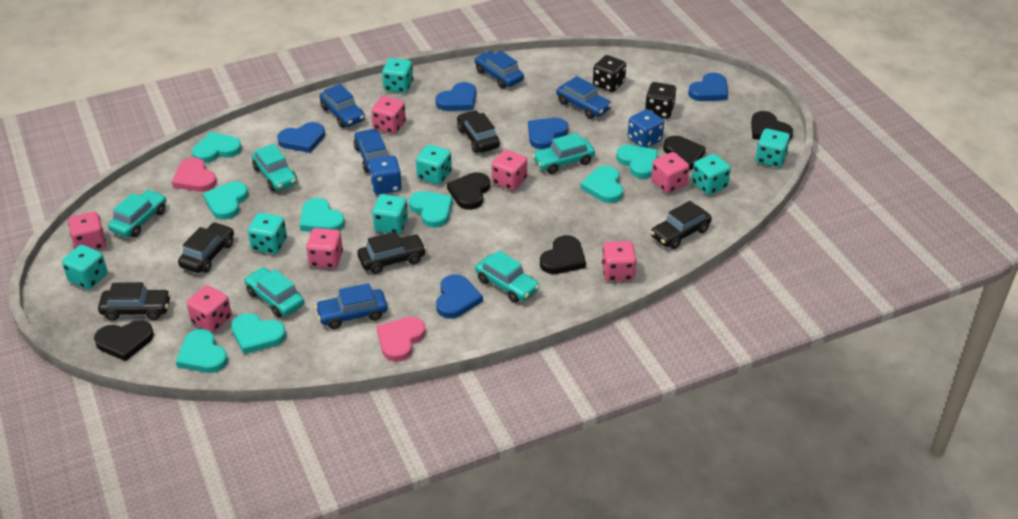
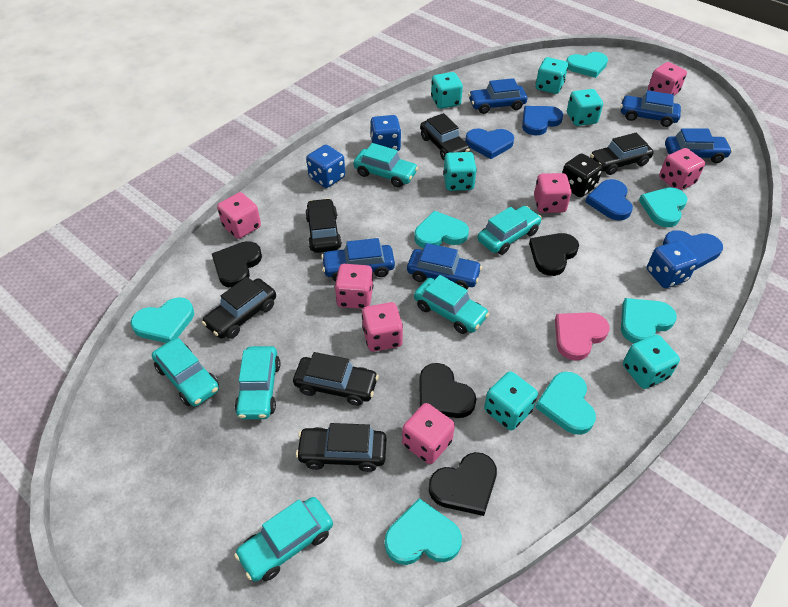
black car: 5 -> 6
black dice: 2 -> 1
black heart: 5 -> 4
blue dice: 2 -> 3
blue heart: 5 -> 4
pink heart: 2 -> 1
turquoise car: 5 -> 6
turquoise dice: 7 -> 6
turquoise heart: 8 -> 7

